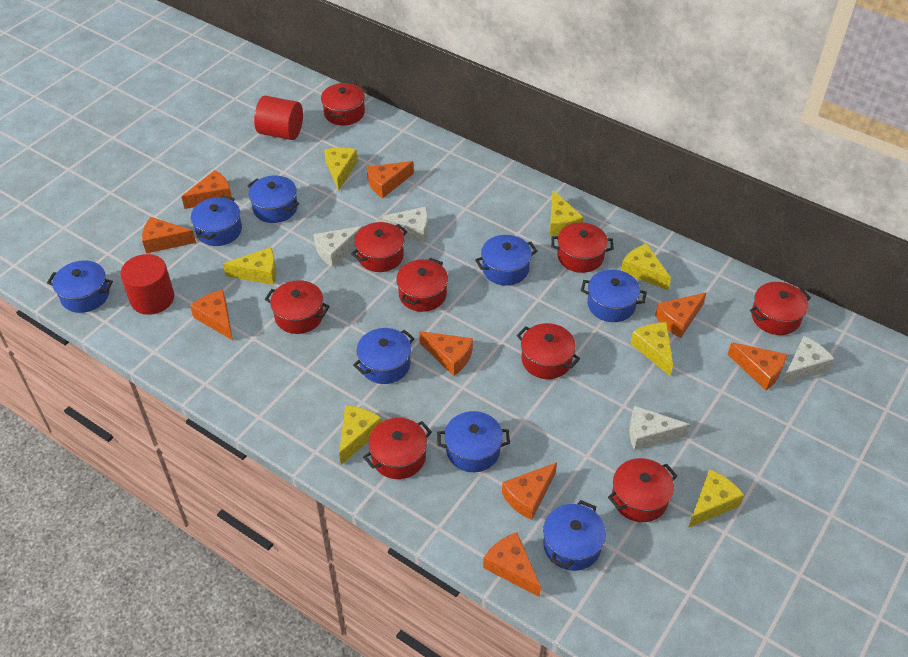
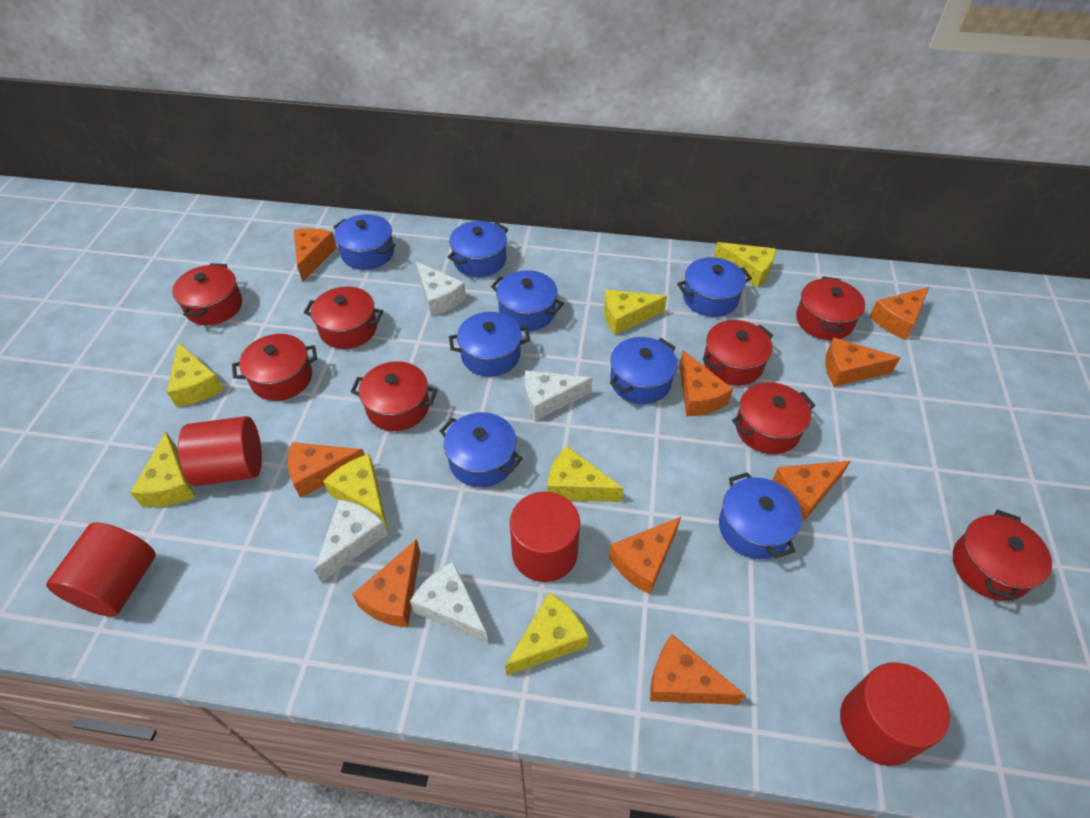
red cylinder: 2 -> 4
red pot: 9 -> 8

